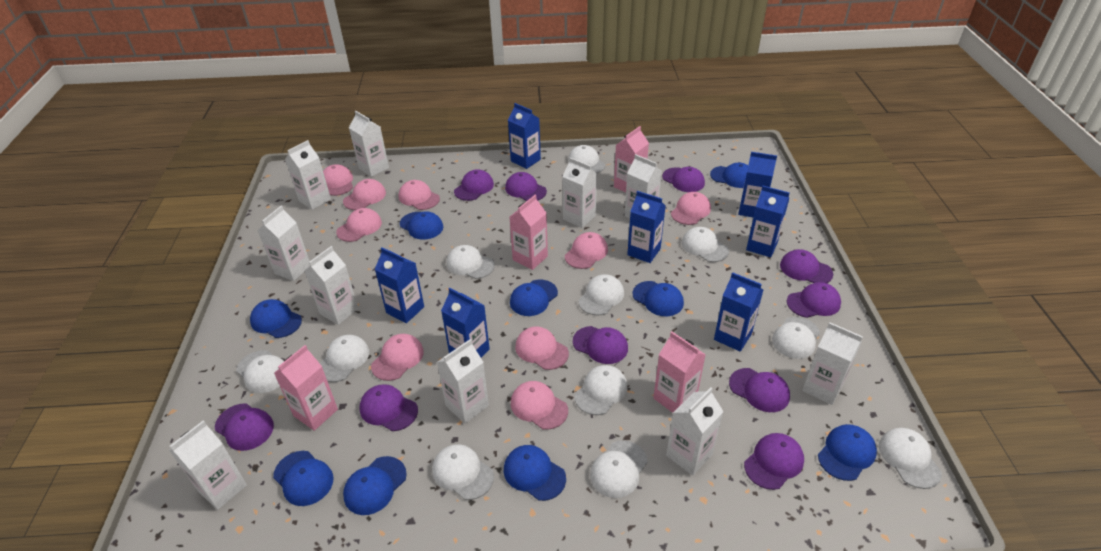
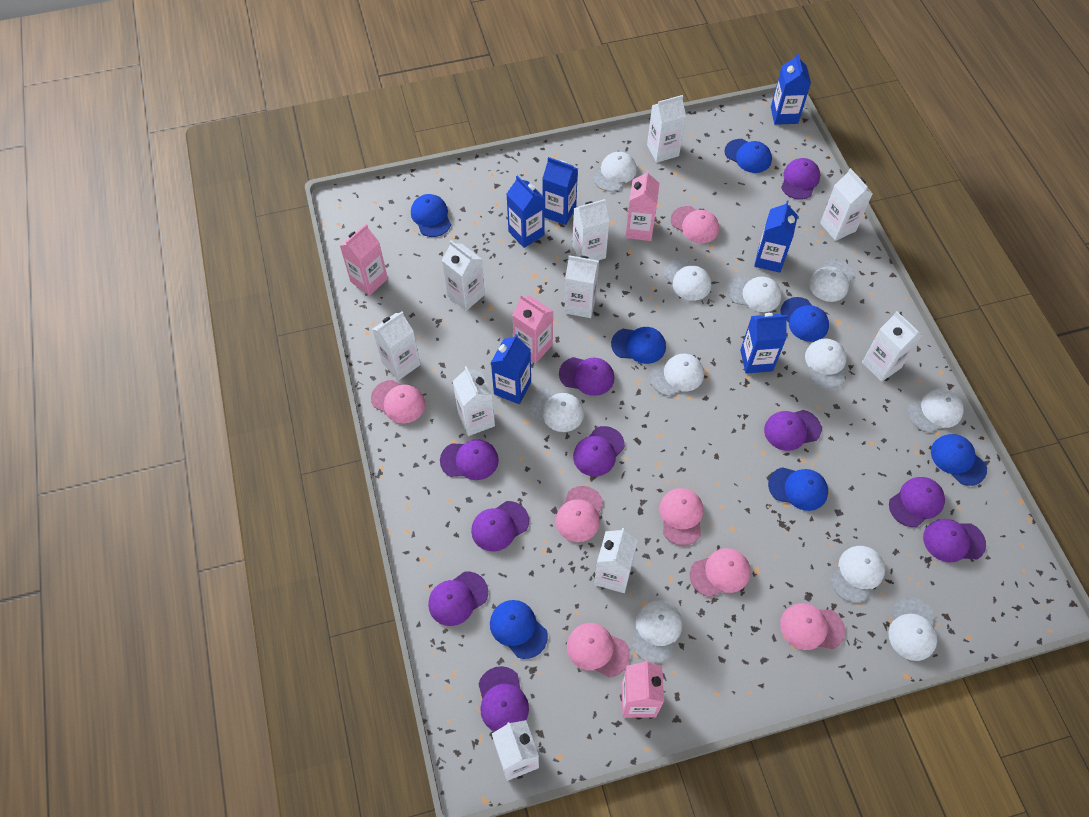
blue cap: 9 -> 7
blue carton: 7 -> 6
pink cap: 9 -> 7

